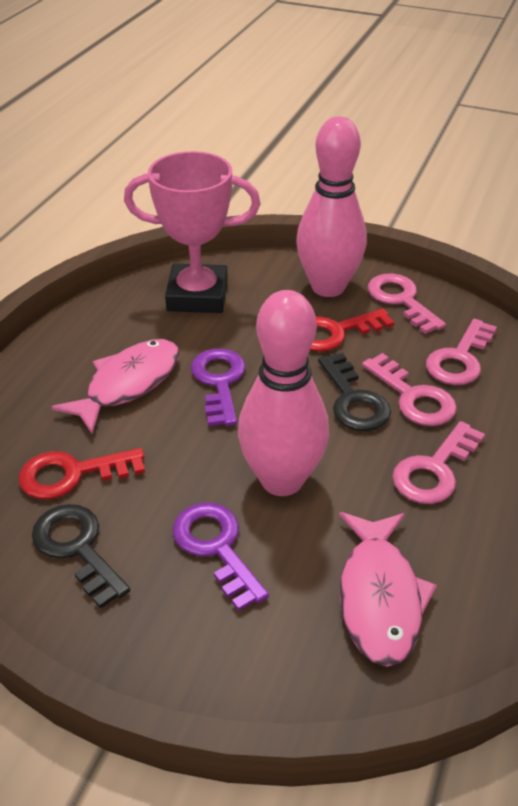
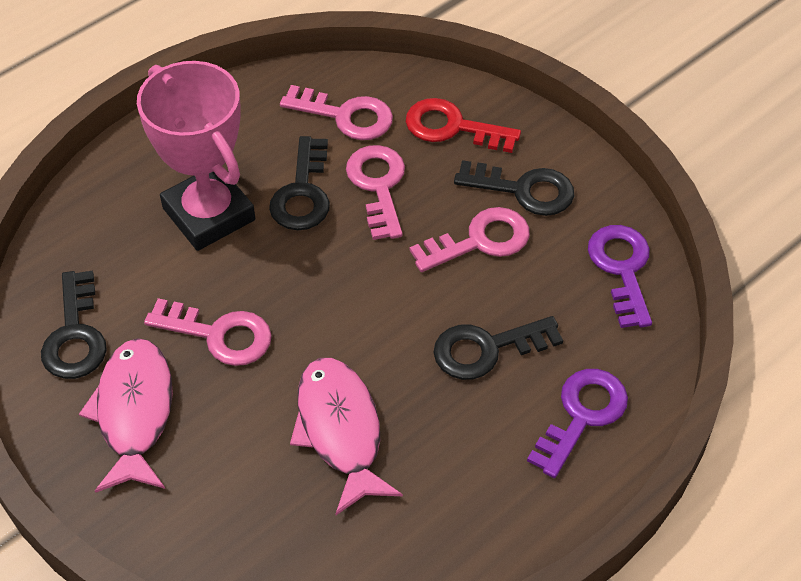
black key: 2 -> 4
pink bowling pin: 2 -> 0
red key: 2 -> 1

